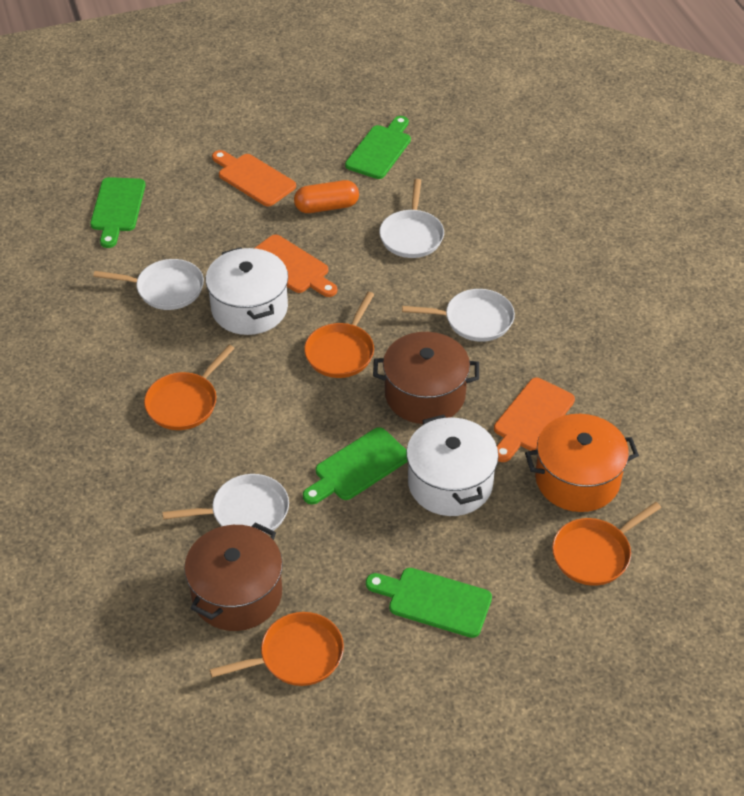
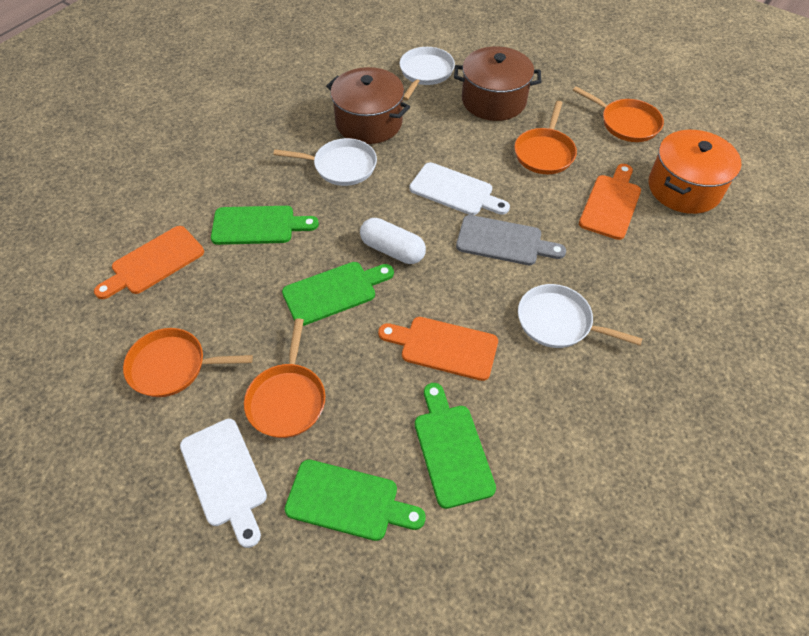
grey cutting board: 0 -> 1
orange capsule: 1 -> 0
white capsule: 0 -> 1
white cutting board: 0 -> 2
white pan: 4 -> 3
white pot: 2 -> 0

